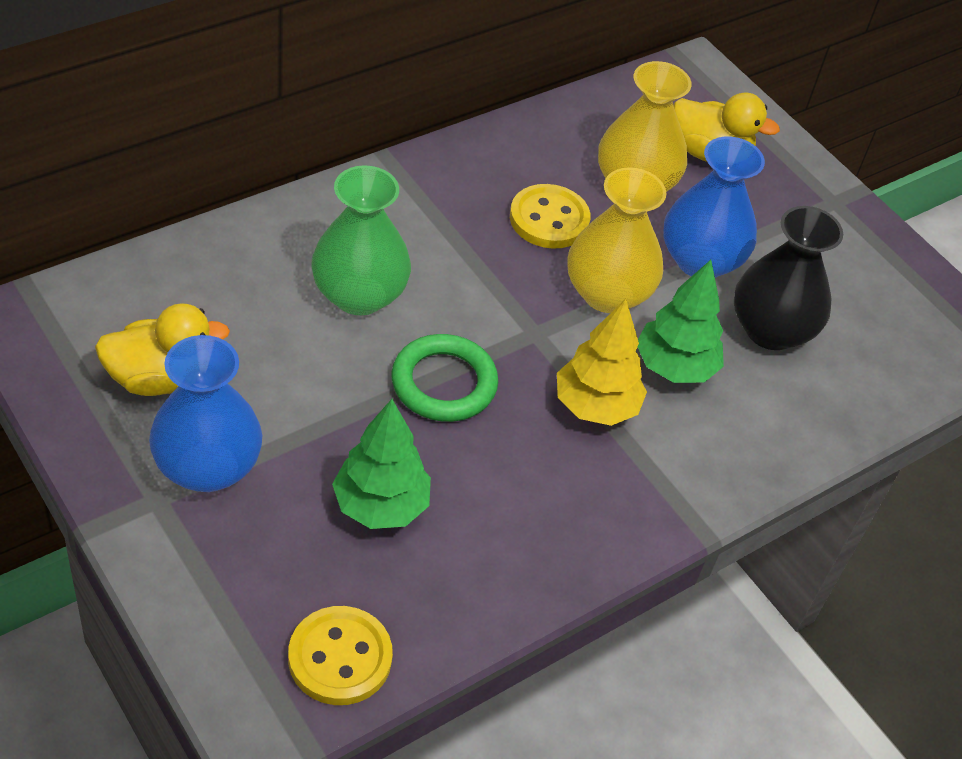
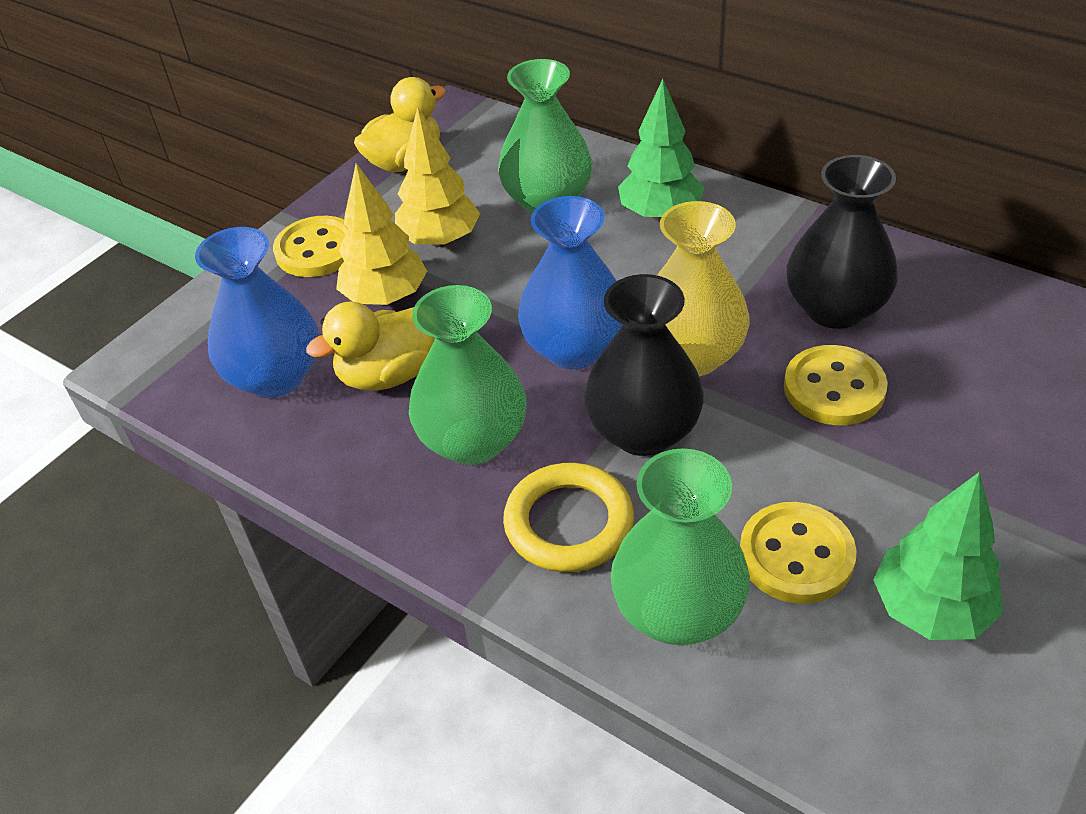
black vase: 1 -> 2
green ring: 1 -> 0
green vase: 1 -> 3
yellow button: 2 -> 3
yellow ring: 0 -> 1
yellow tree: 1 -> 2
yellow vase: 2 -> 1

